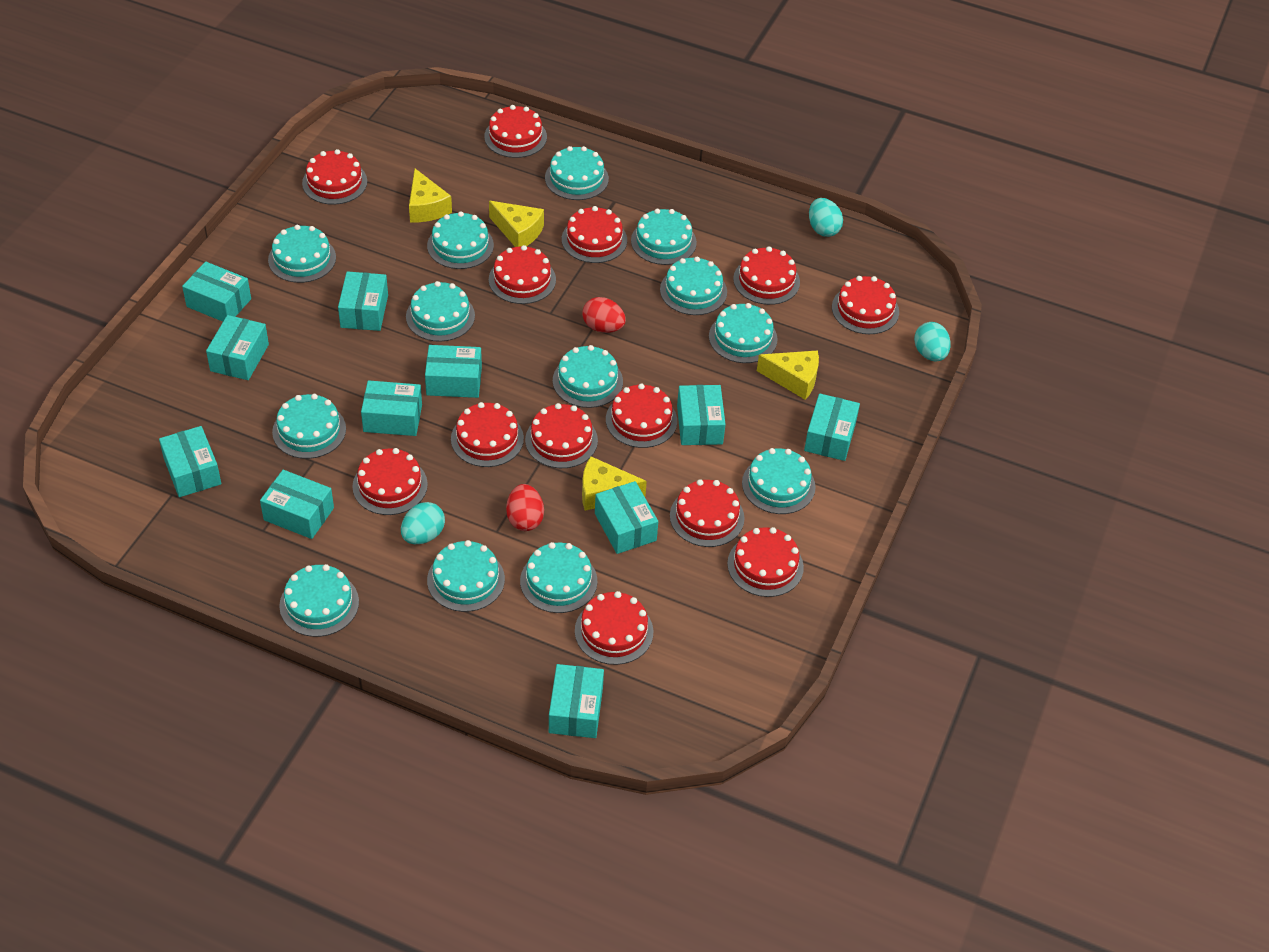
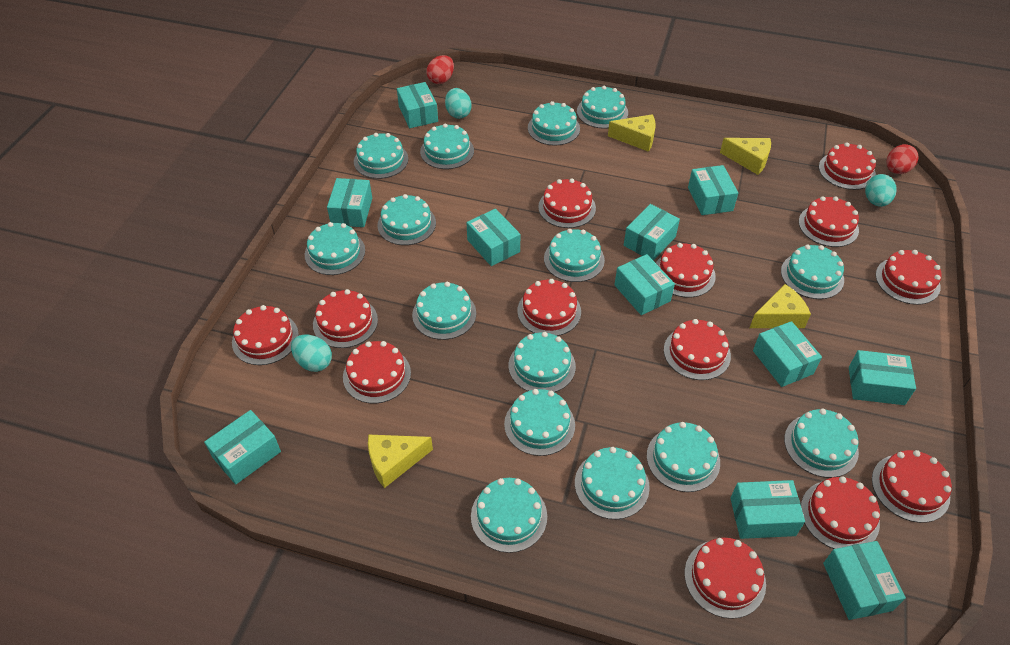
turquoise cake: 13 -> 15

